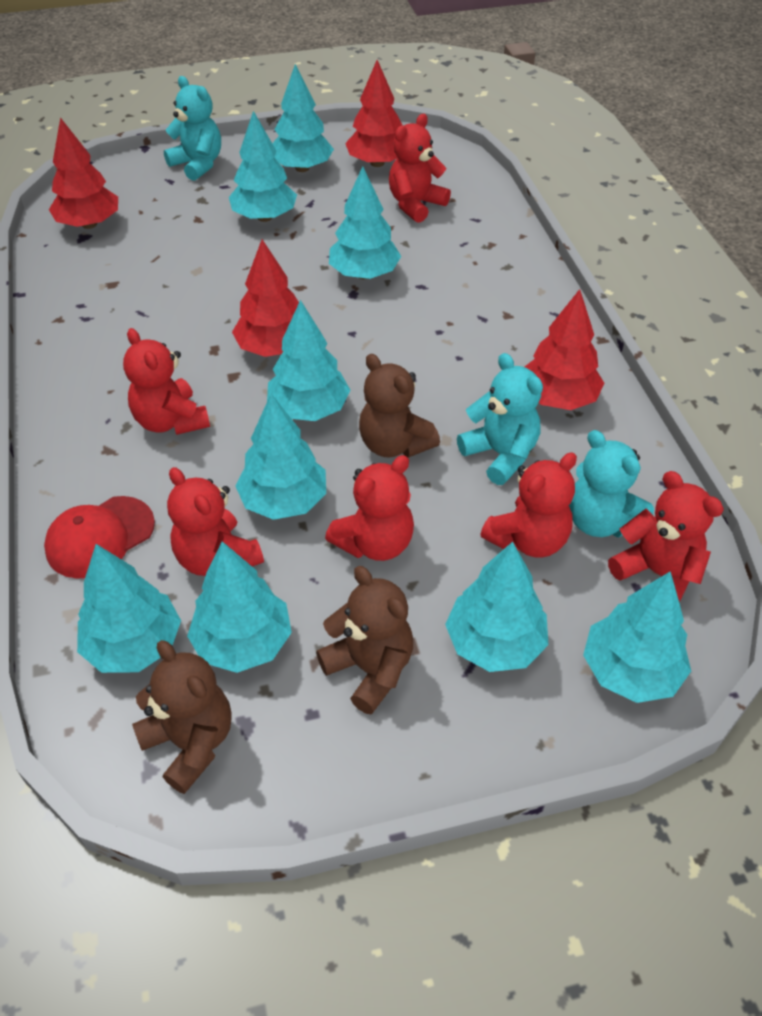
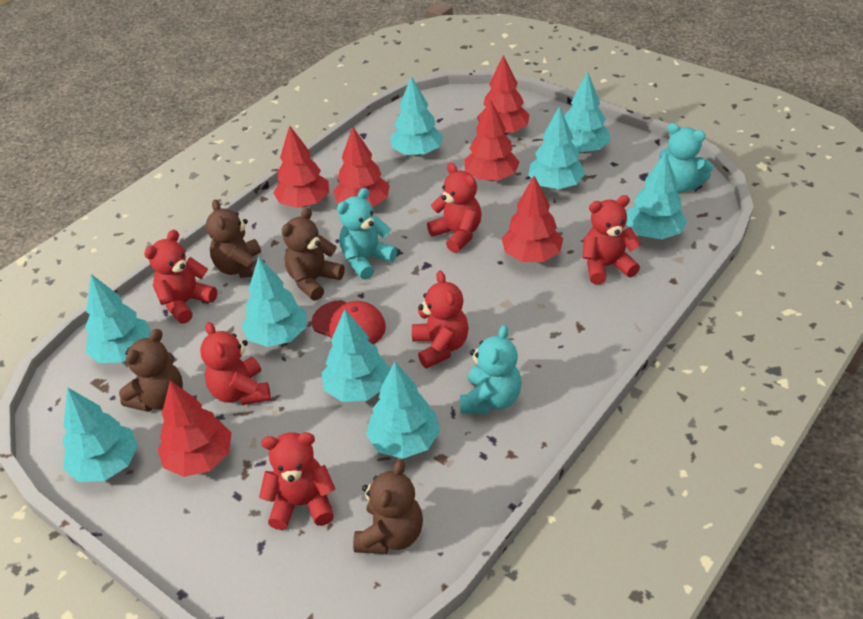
brown teddy bear: 3 -> 4
red tree: 4 -> 6

